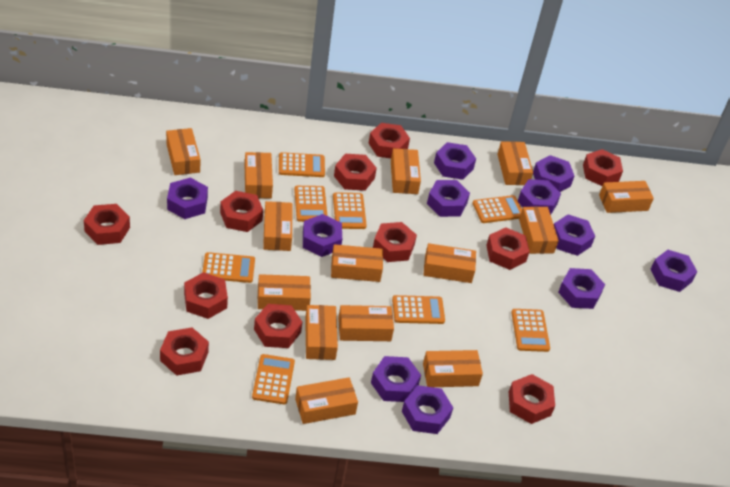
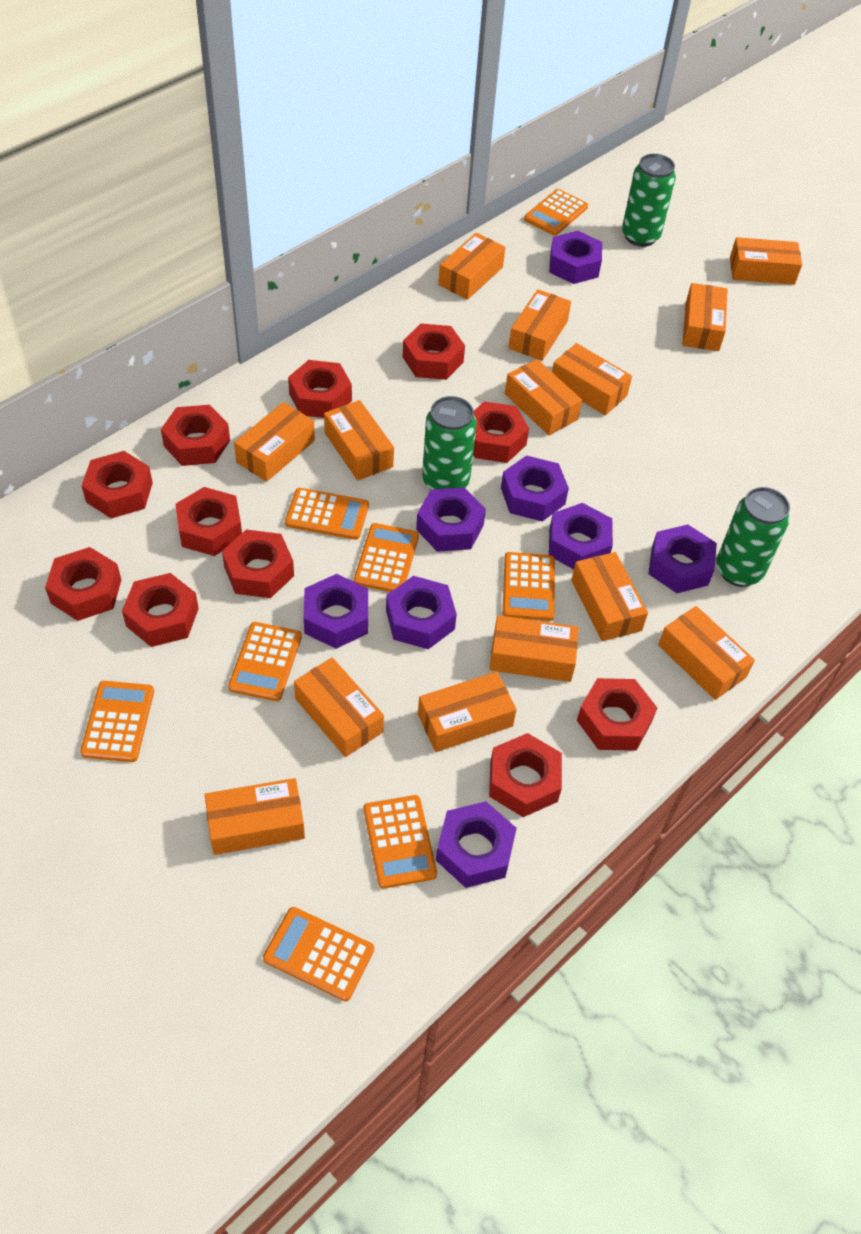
green can: 0 -> 3
purple nut: 11 -> 8

